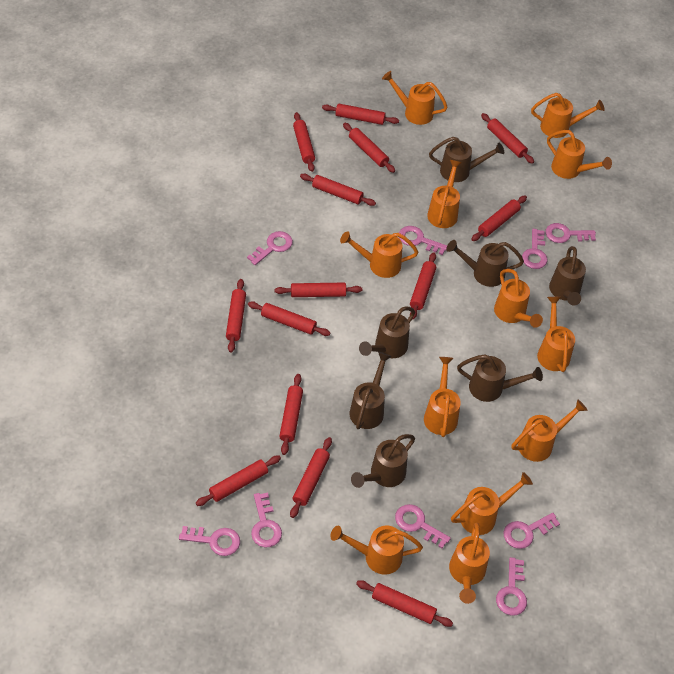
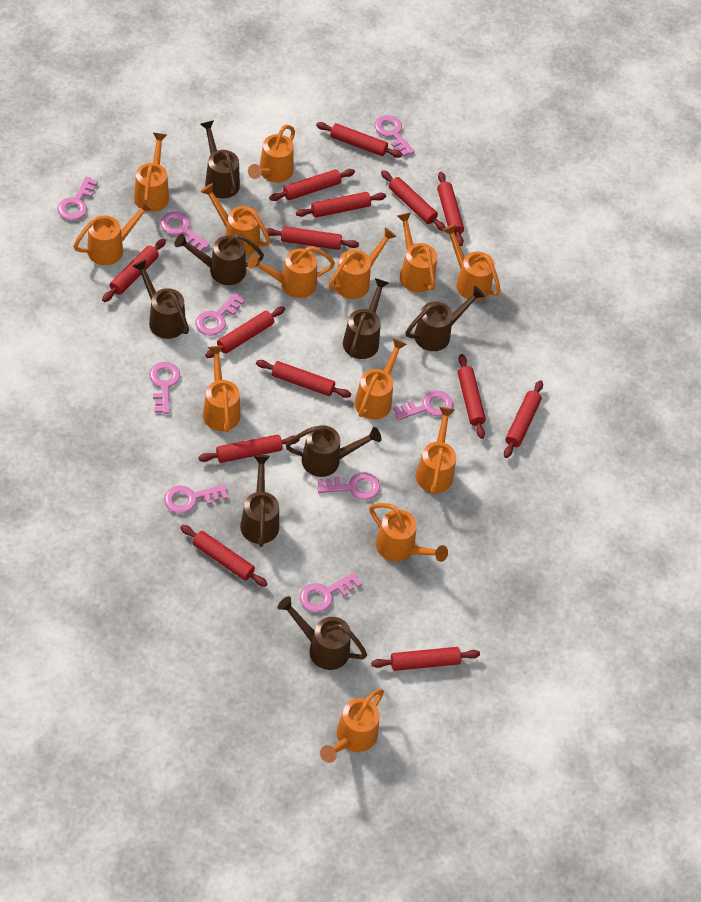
brown watering can: 7 -> 8
orange watering can: 12 -> 13

